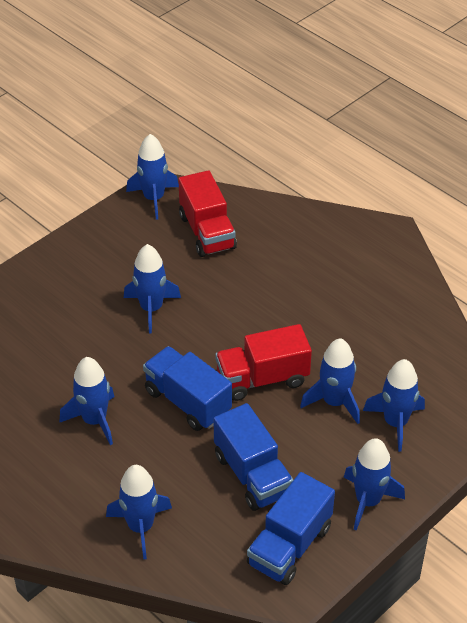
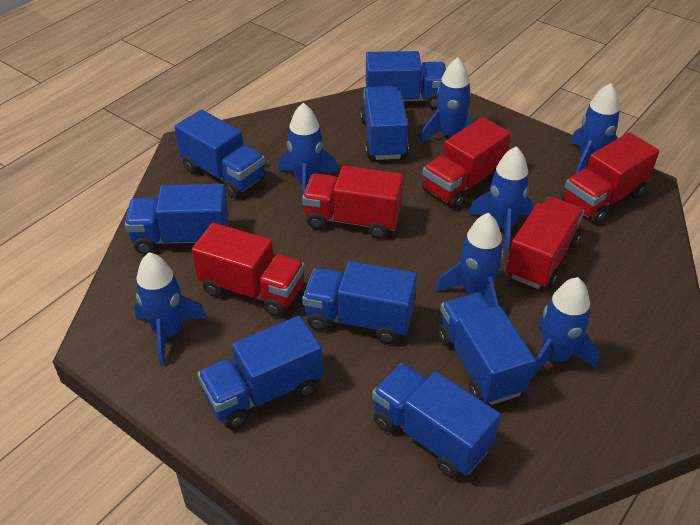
blue truck: 3 -> 8
red truck: 2 -> 5

